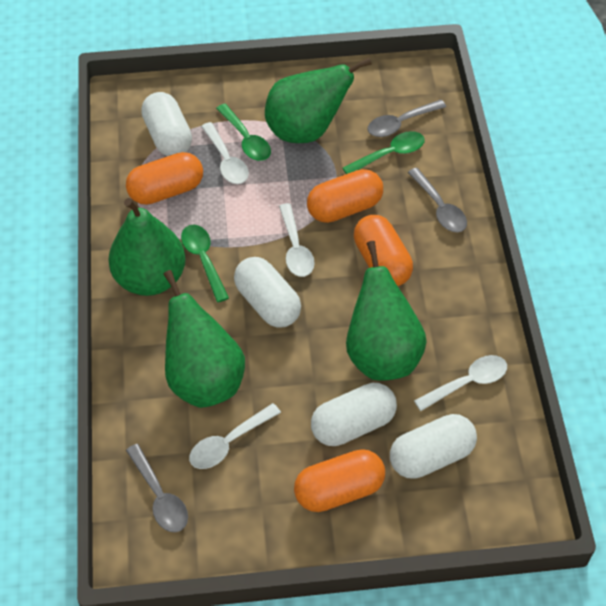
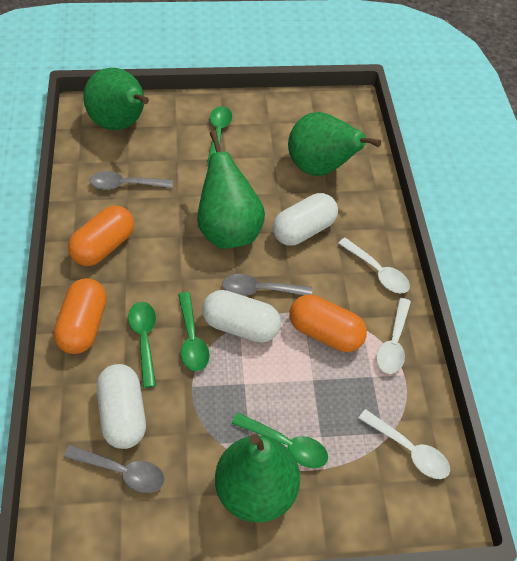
green spoon: 3 -> 4
orange capsule: 4 -> 3
white capsule: 4 -> 3
white spoon: 4 -> 3

